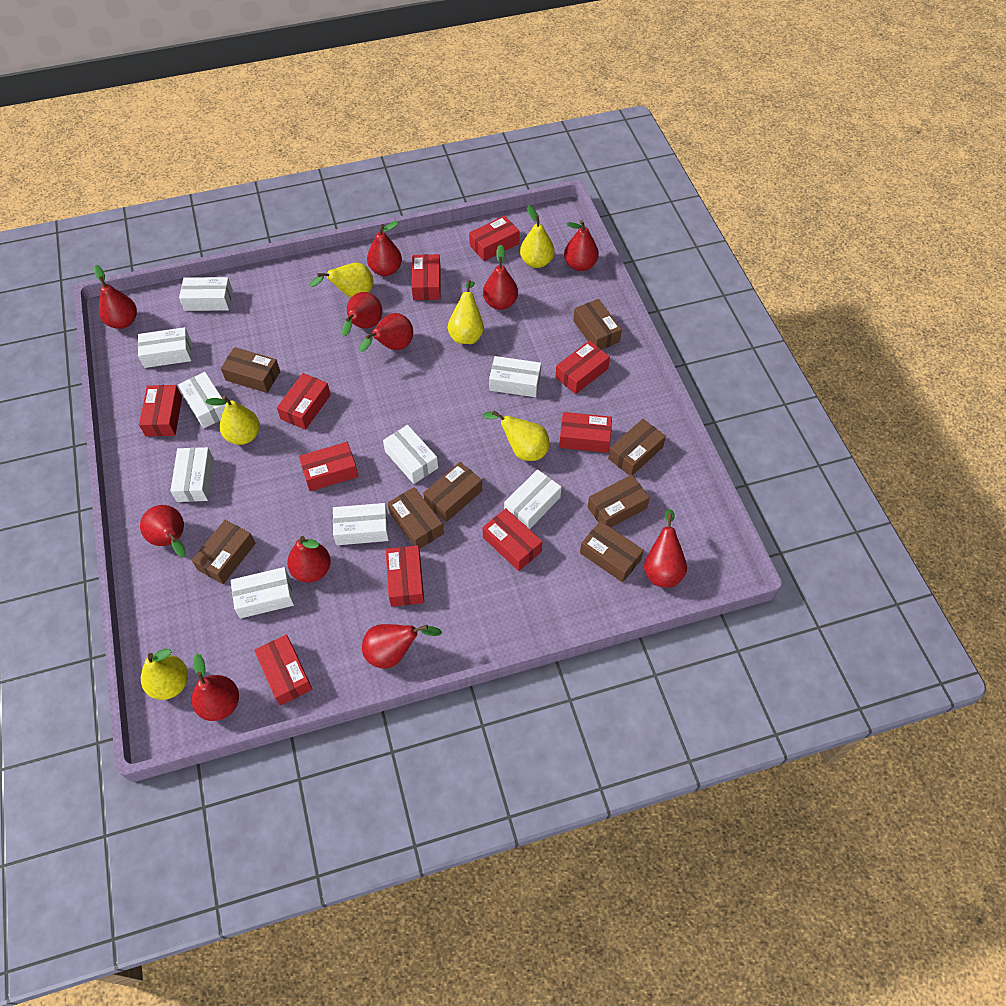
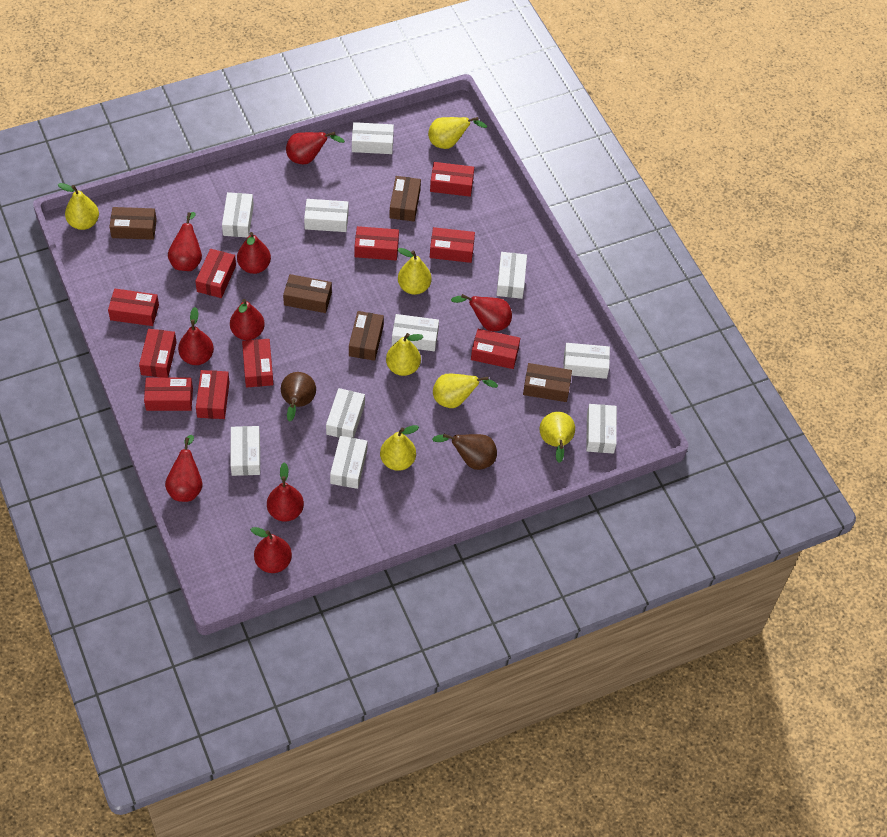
brown box: 8 -> 5
brown pear: 0 -> 2
red pear: 11 -> 9
white box: 9 -> 10
yellow pear: 6 -> 7

